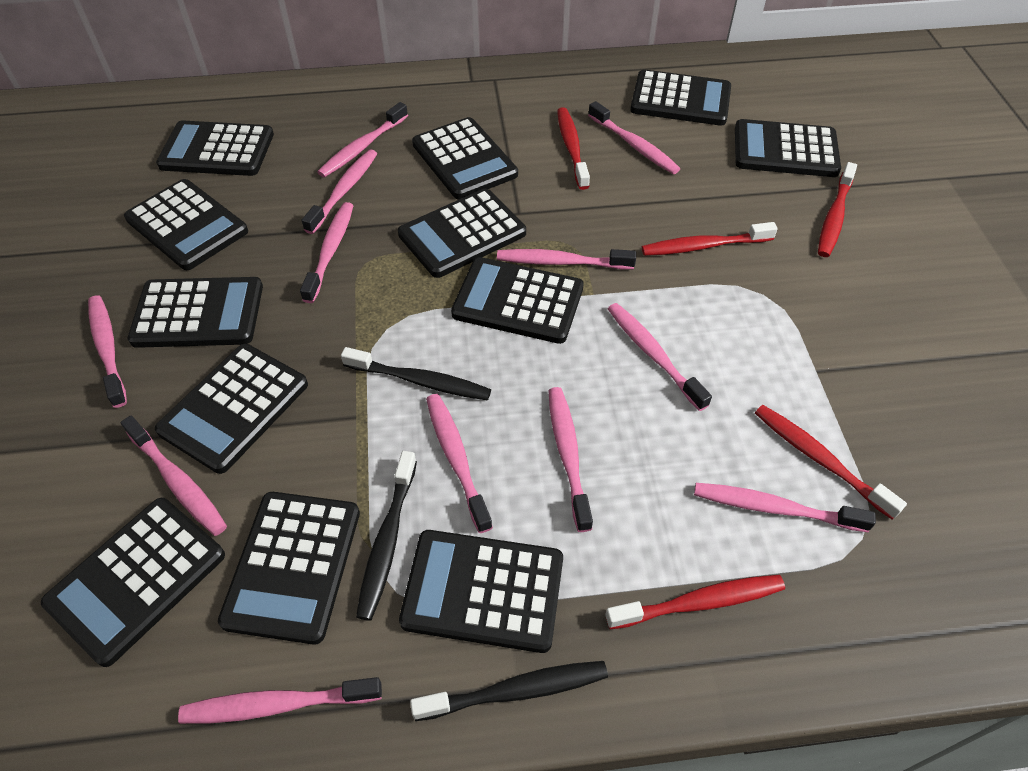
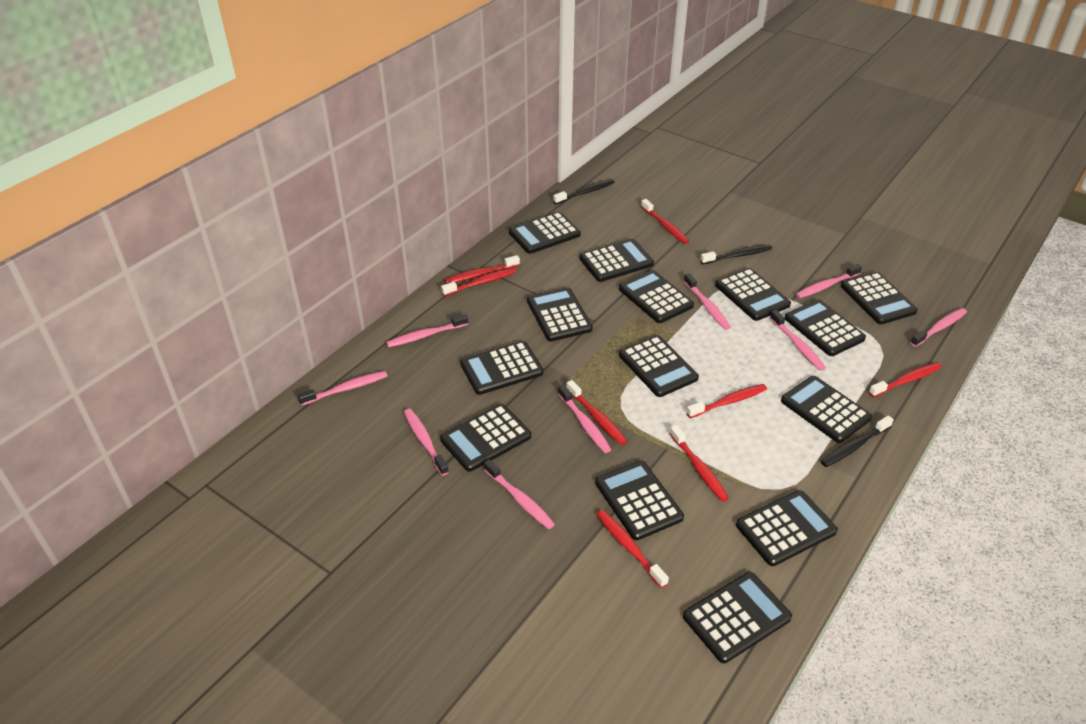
black calculator: 12 -> 14
pink toothbrush: 12 -> 9
red toothbrush: 5 -> 8

